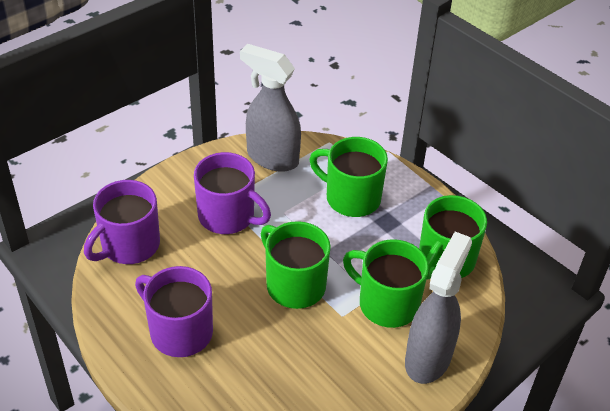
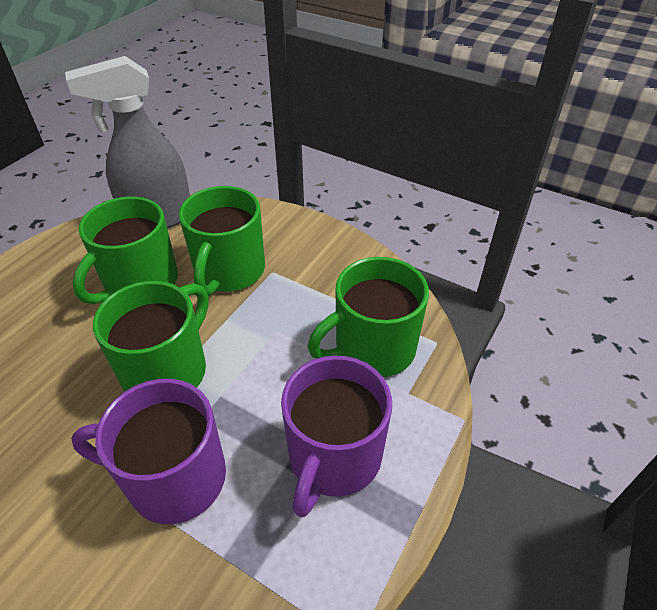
grey spray bottle: 2 -> 1
purple mug: 3 -> 2

